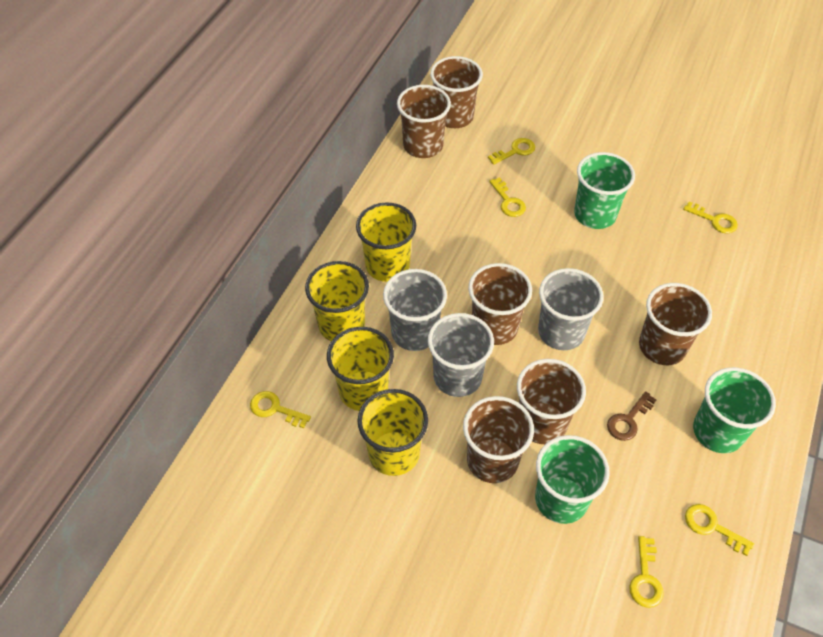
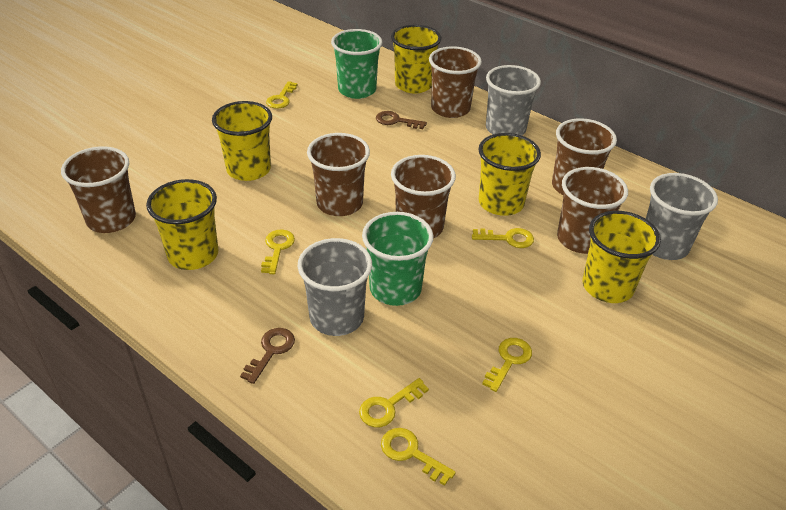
brown key: 1 -> 2
green cup: 3 -> 2
yellow cup: 4 -> 5

